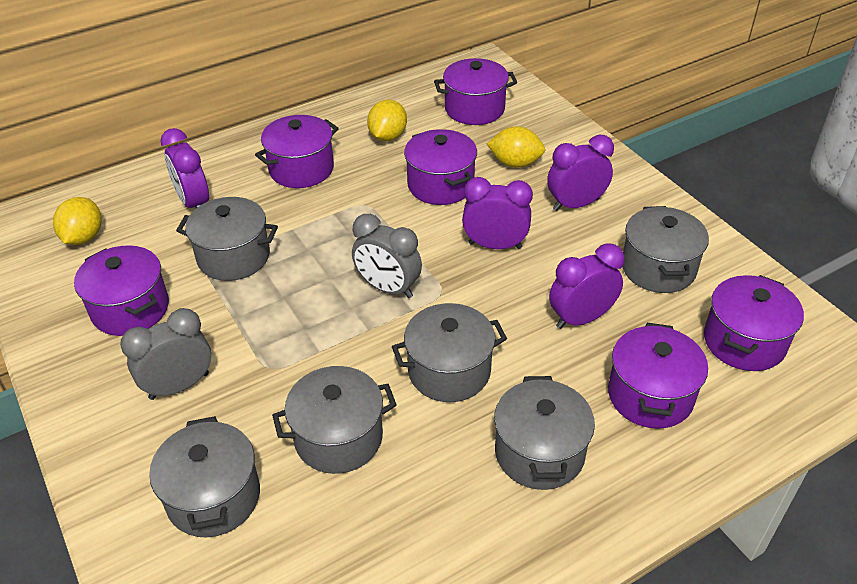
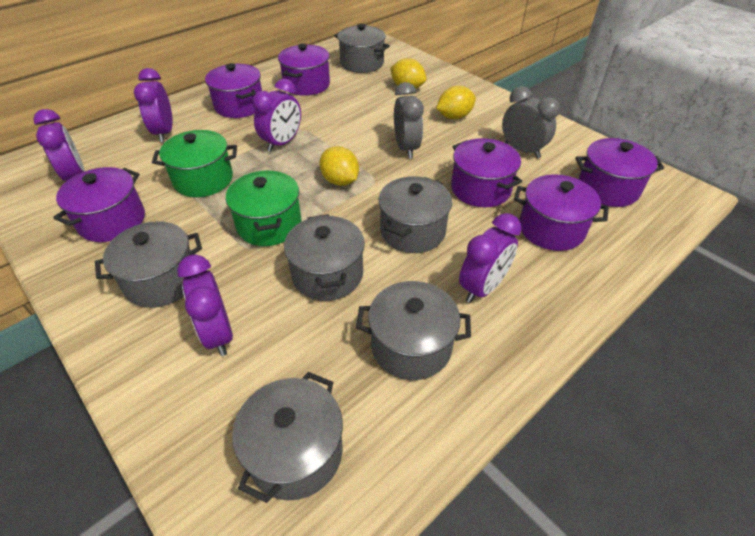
green pot: 0 -> 2
purple clock: 4 -> 5

